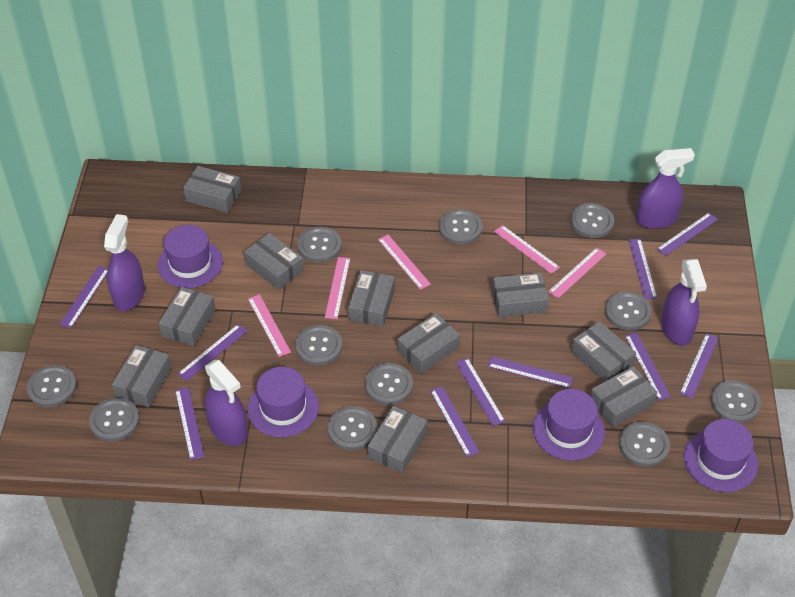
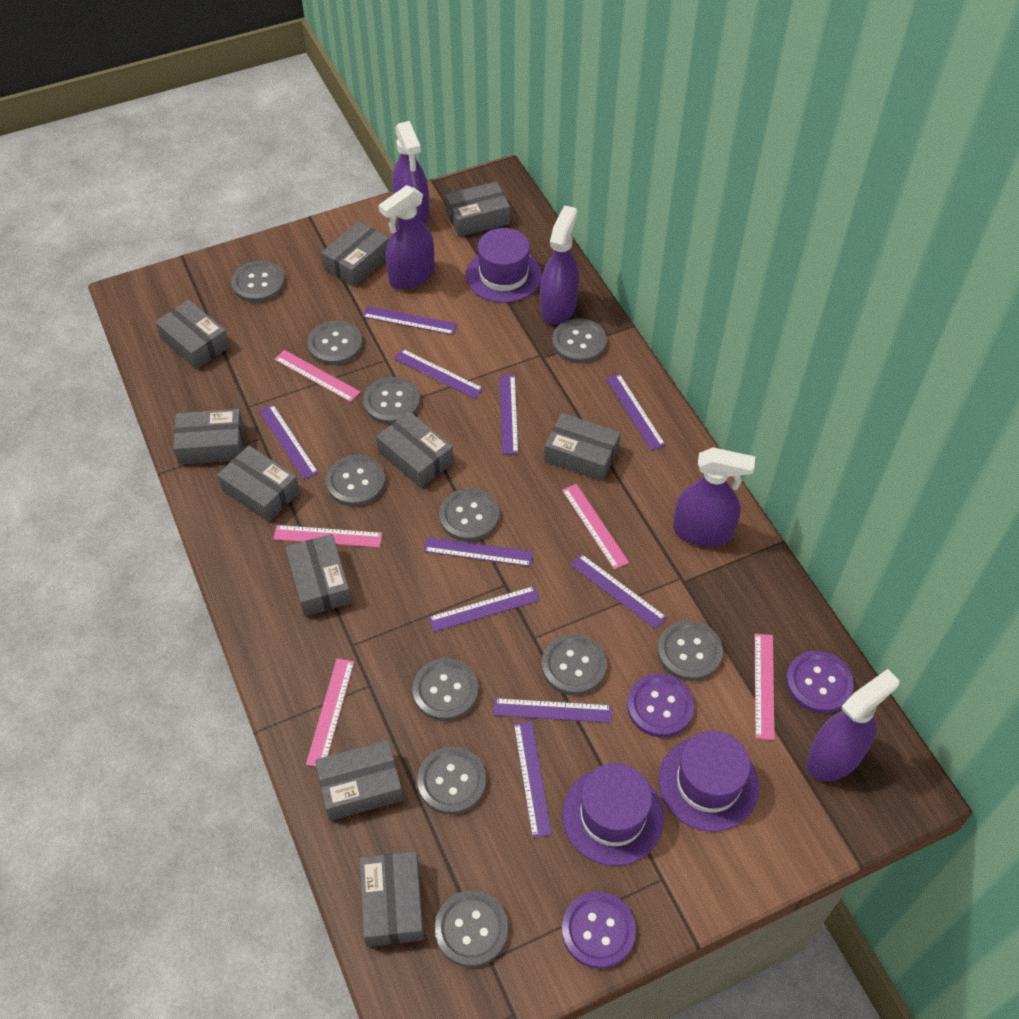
purple button: 0 -> 3
purple hat: 4 -> 3
purple spray bottle: 4 -> 5

